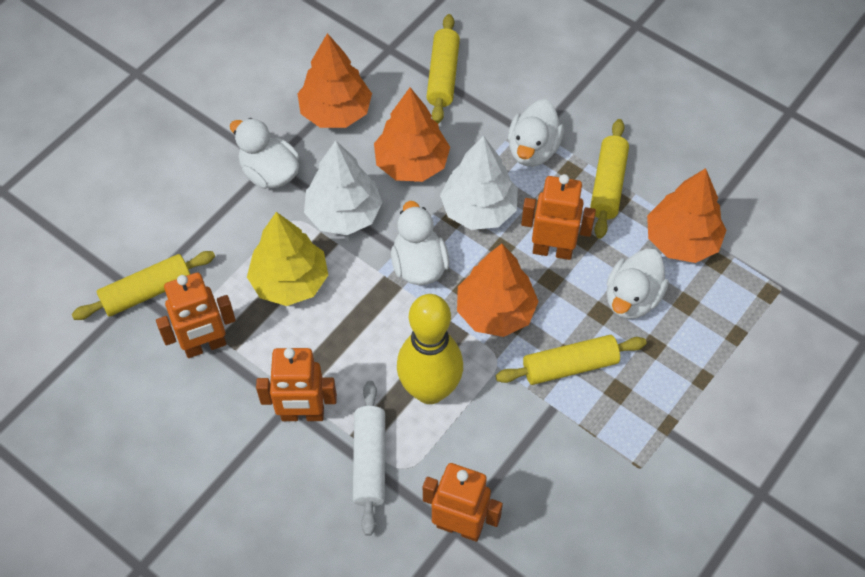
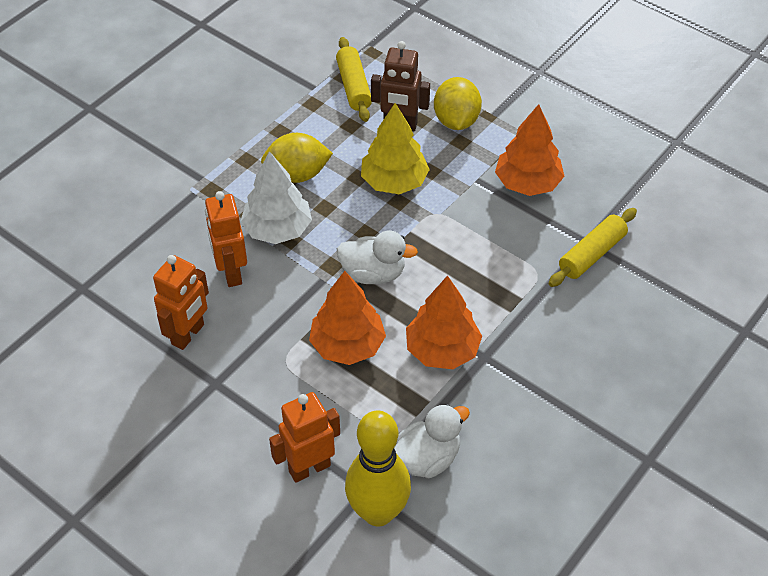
brown robot: 0 -> 1
orange robot: 4 -> 3
orange tree: 4 -> 3
white duck: 4 -> 2
white rolling pin: 1 -> 0
white tree: 2 -> 1
yellow lemon: 0 -> 2
yellow rolling pin: 4 -> 2

